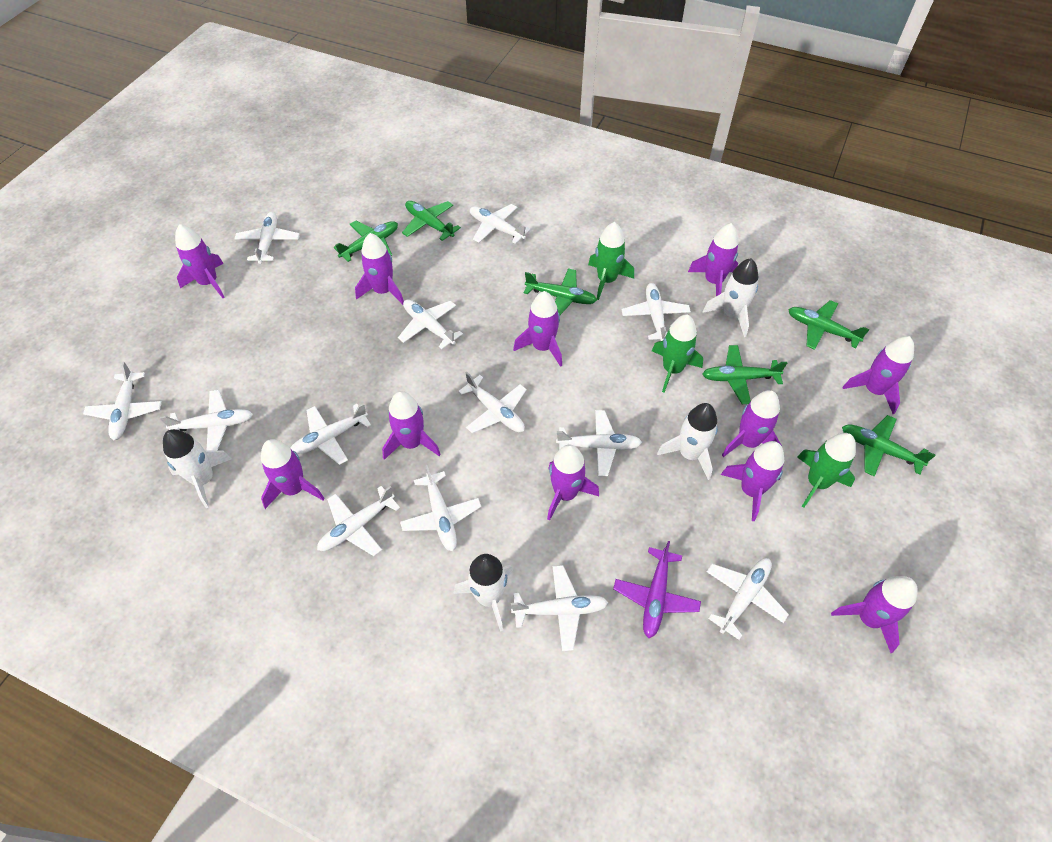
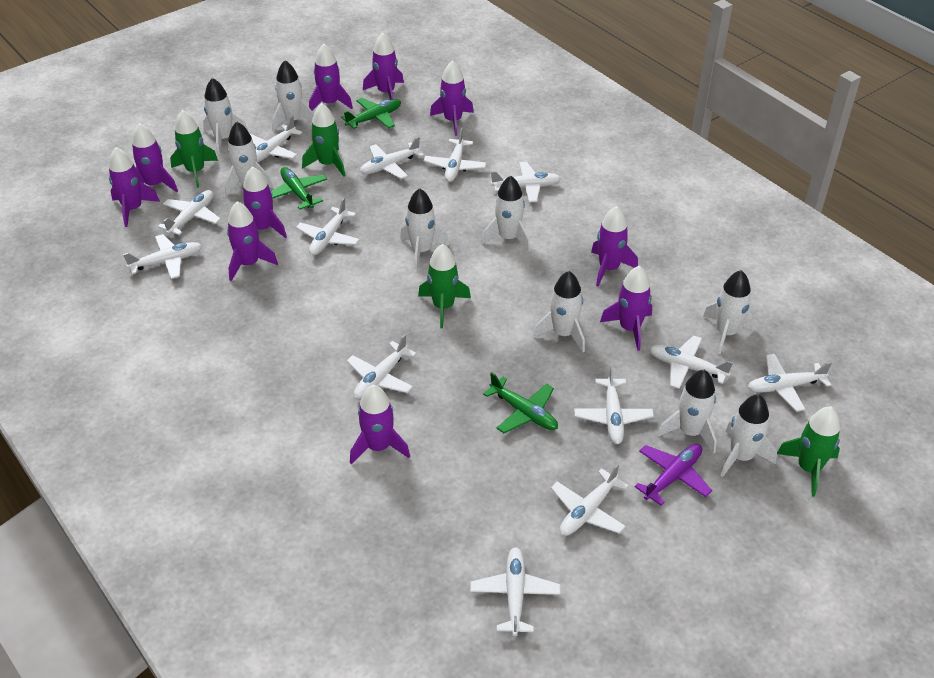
green plane: 6 -> 3
green rocket: 3 -> 4
purple rocket: 11 -> 10
white rocket: 4 -> 9

